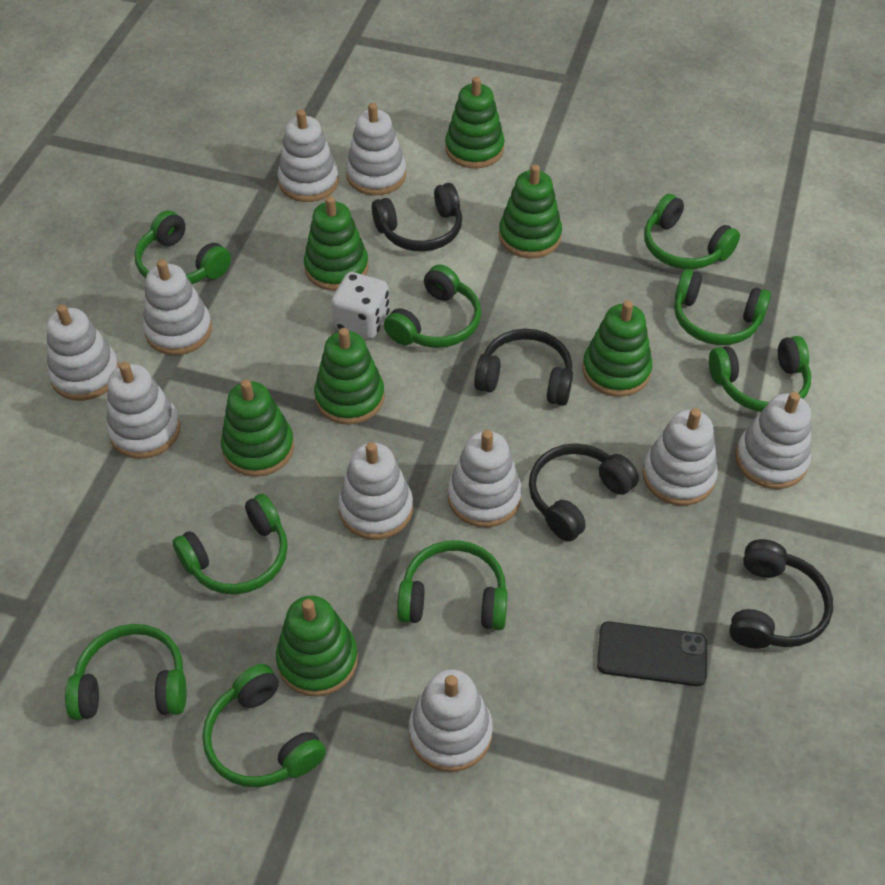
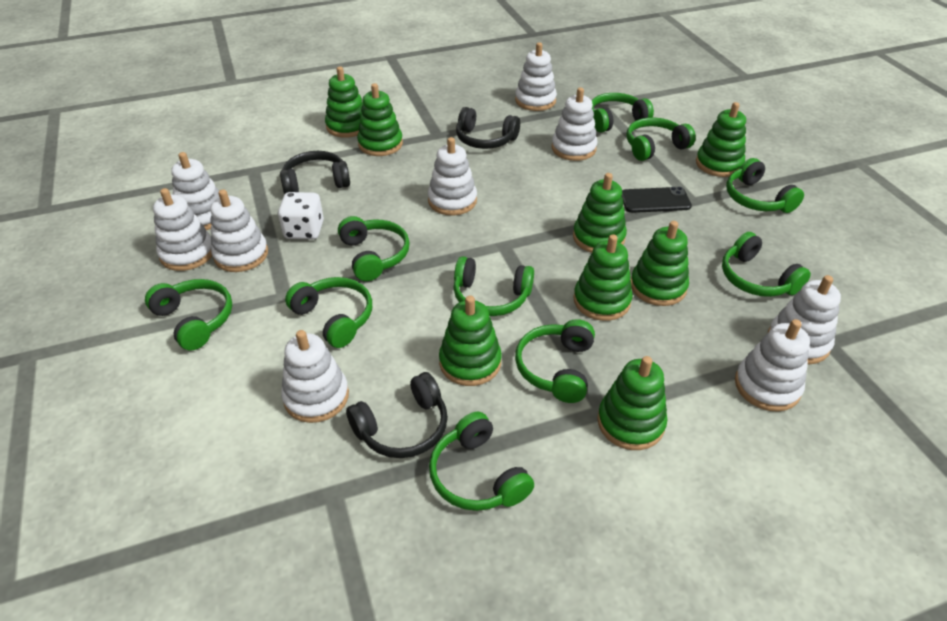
black headphones: 4 -> 3
green headphones: 9 -> 10
green stacking toy: 7 -> 8
white stacking toy: 10 -> 9

